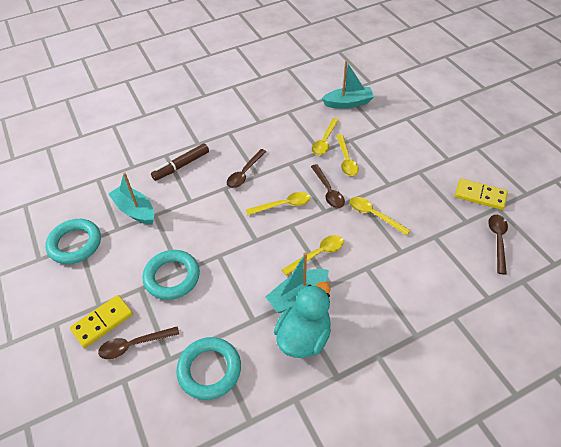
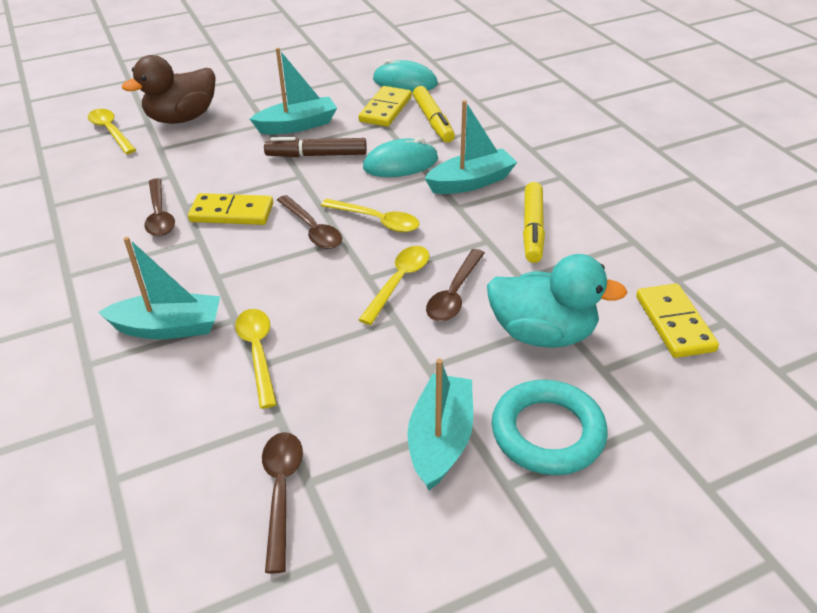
brown duck: 0 -> 1
turquoise boat: 3 -> 4
turquoise mouse: 0 -> 2
turquoise ring: 3 -> 1
yellow domino: 2 -> 3
yellow marker: 0 -> 2
yellow spoon: 5 -> 4

